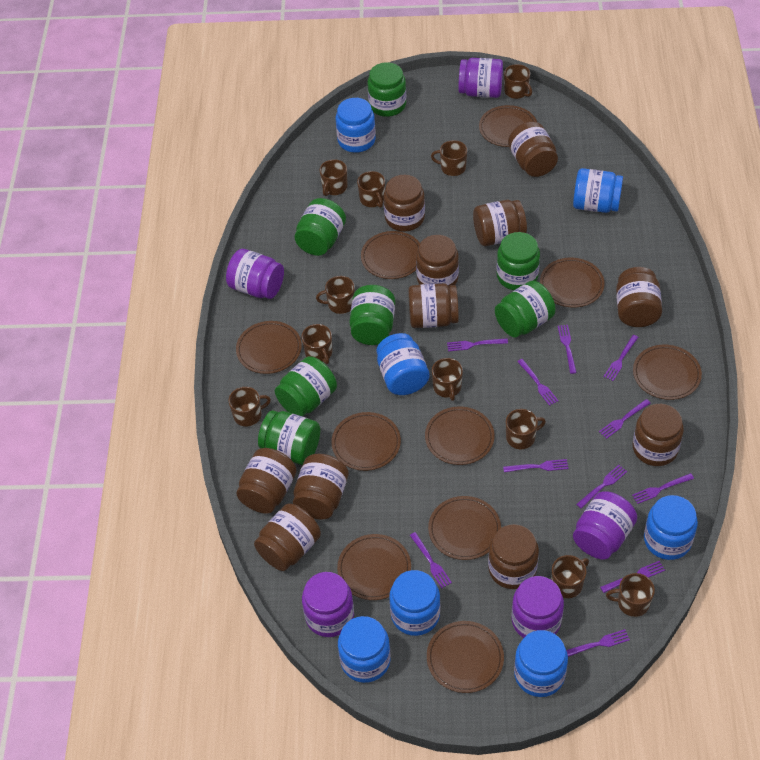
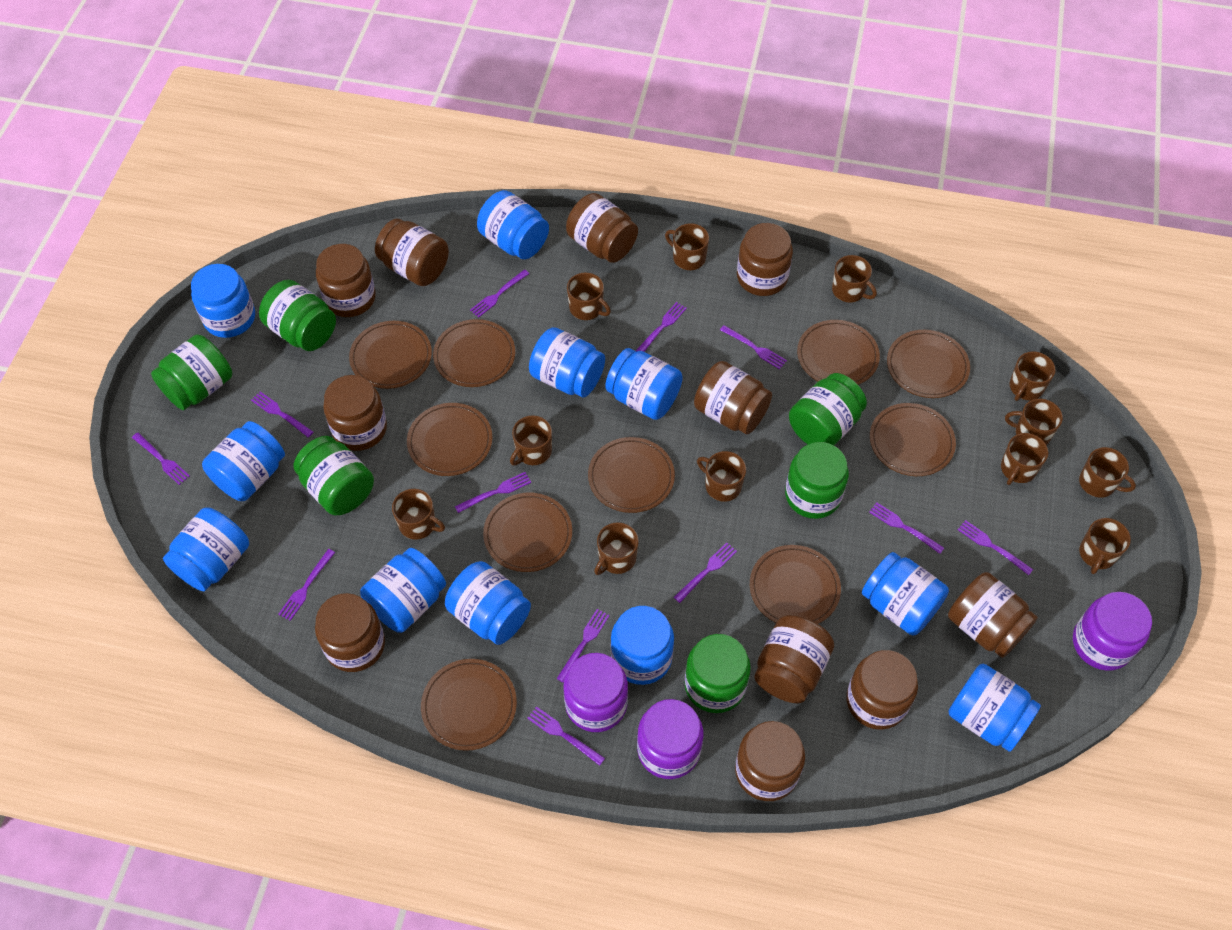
blue jar: 7 -> 11
brown mug: 11 -> 12
green jar: 7 -> 6
purple fork: 11 -> 12
purple jar: 5 -> 3

